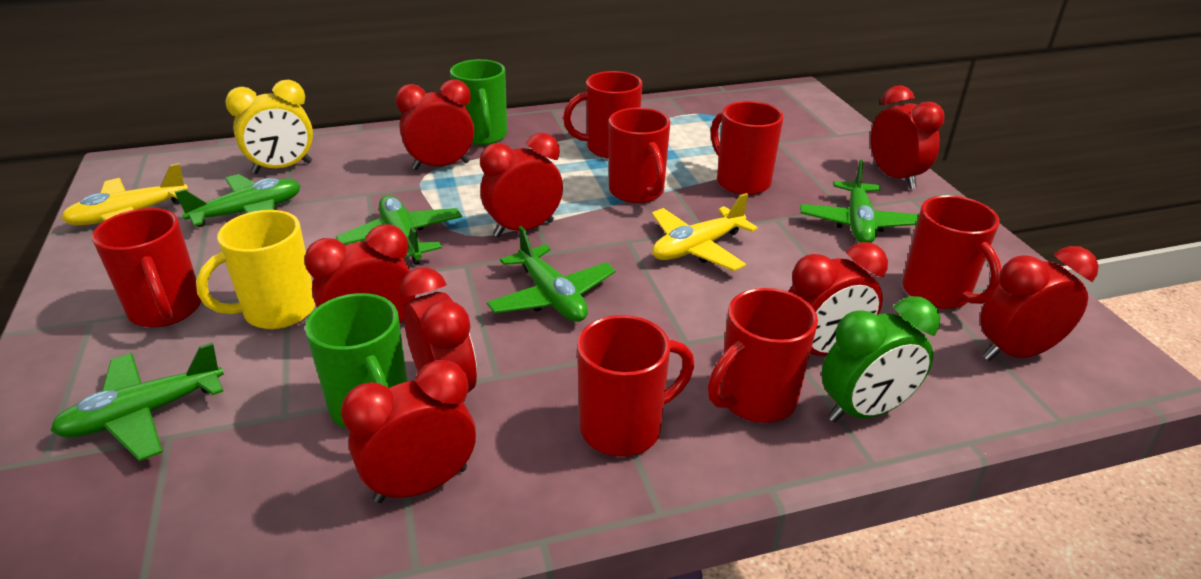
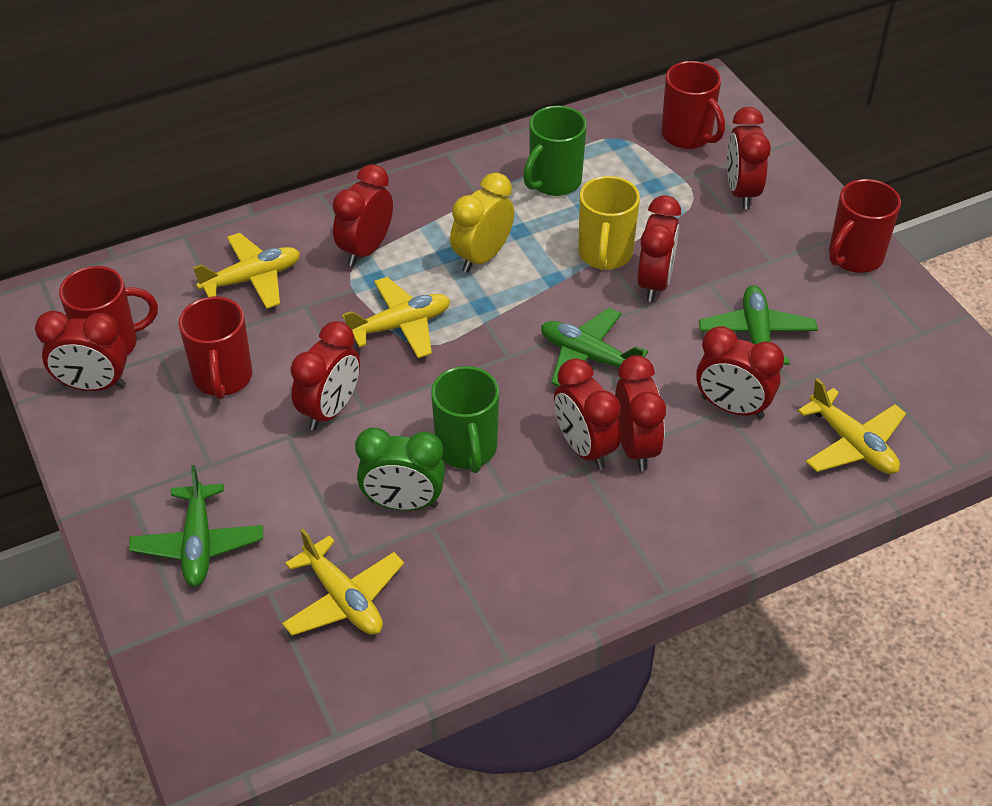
green plane: 5 -> 3
red mug: 7 -> 4
yellow plane: 2 -> 4

